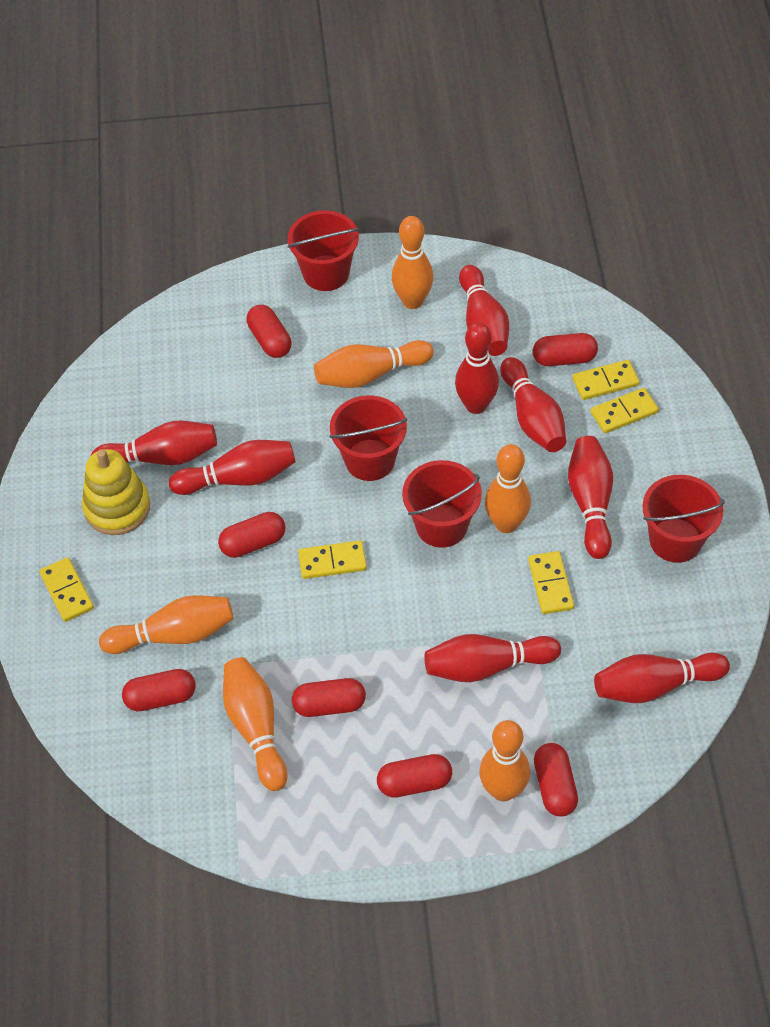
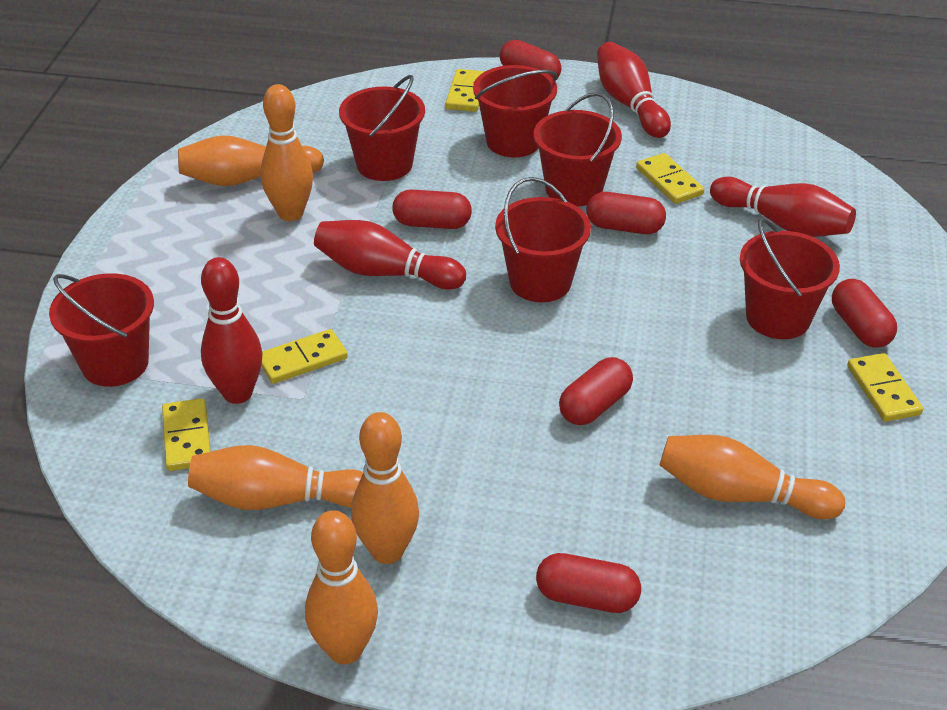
red bowling pin: 8 -> 4
red bucket: 4 -> 6
red capsule: 7 -> 6
yellow stacking toy: 1 -> 0

